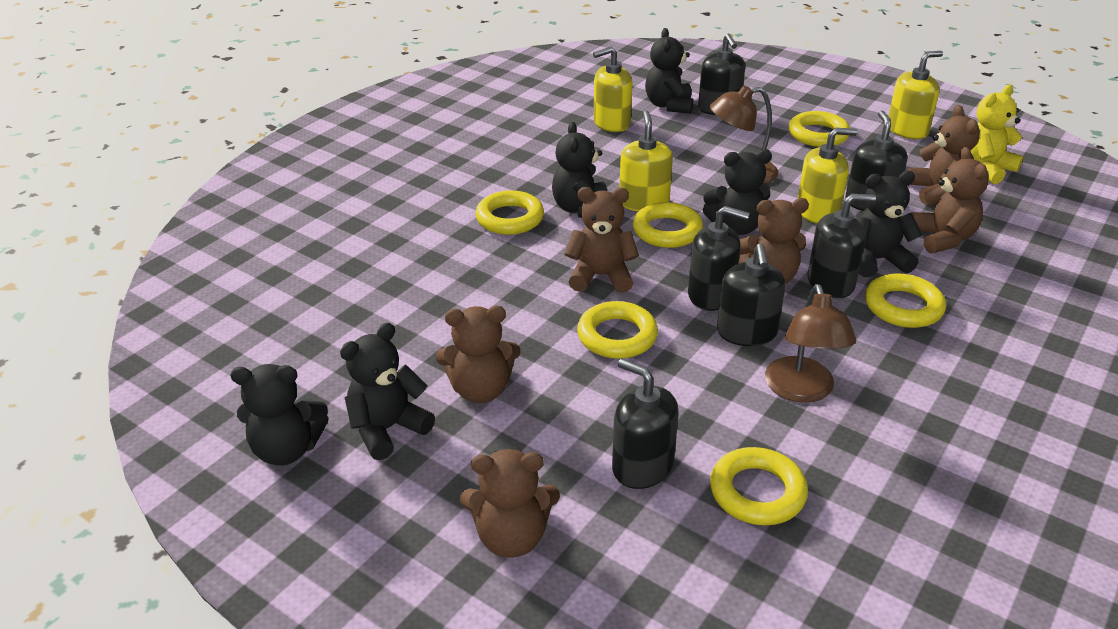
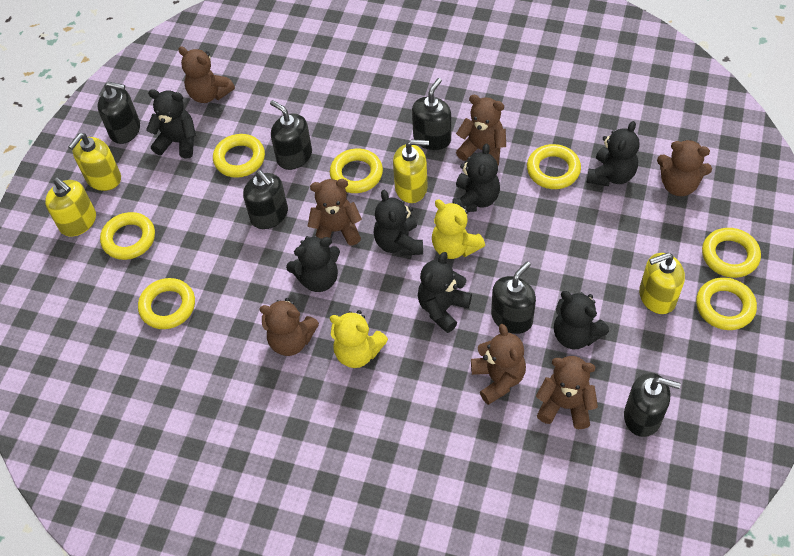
black teddy bear: 6 -> 7
brown lamp: 2 -> 0
brown teddy bear: 6 -> 7
yellow ring: 6 -> 7
yellow teddy bear: 1 -> 2

